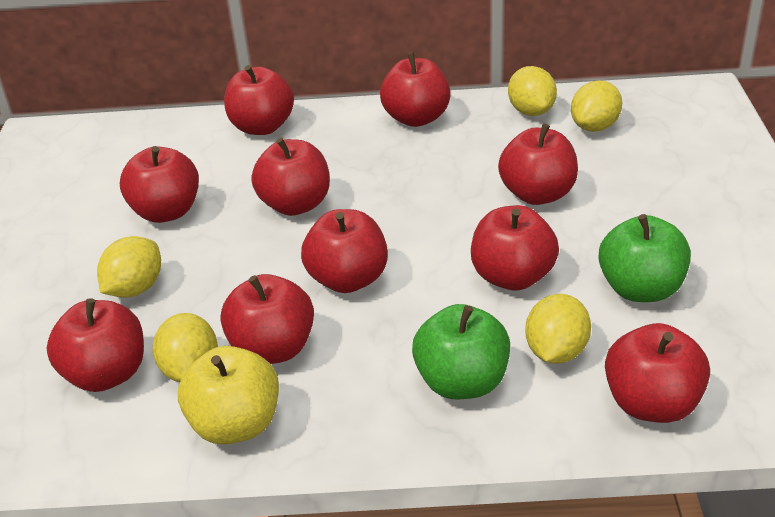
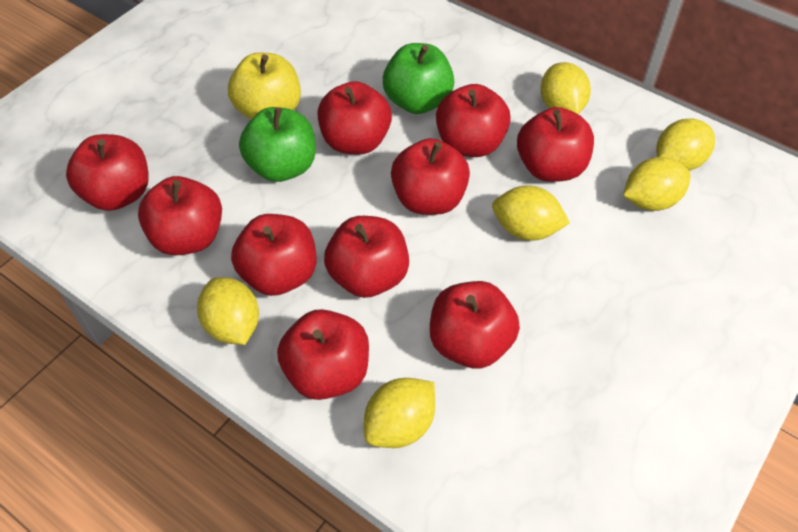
yellow lemon: 5 -> 6

